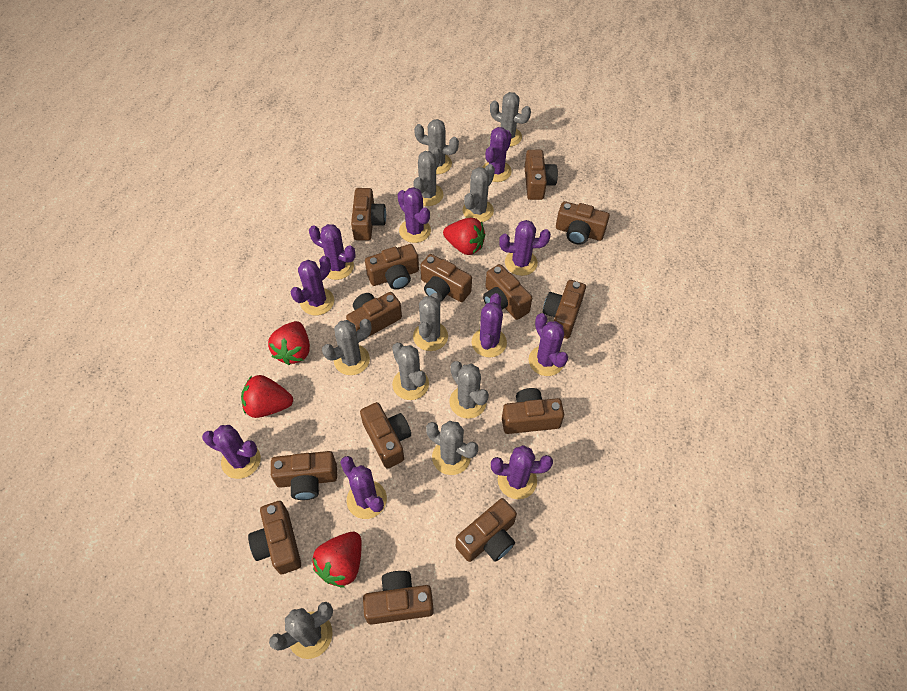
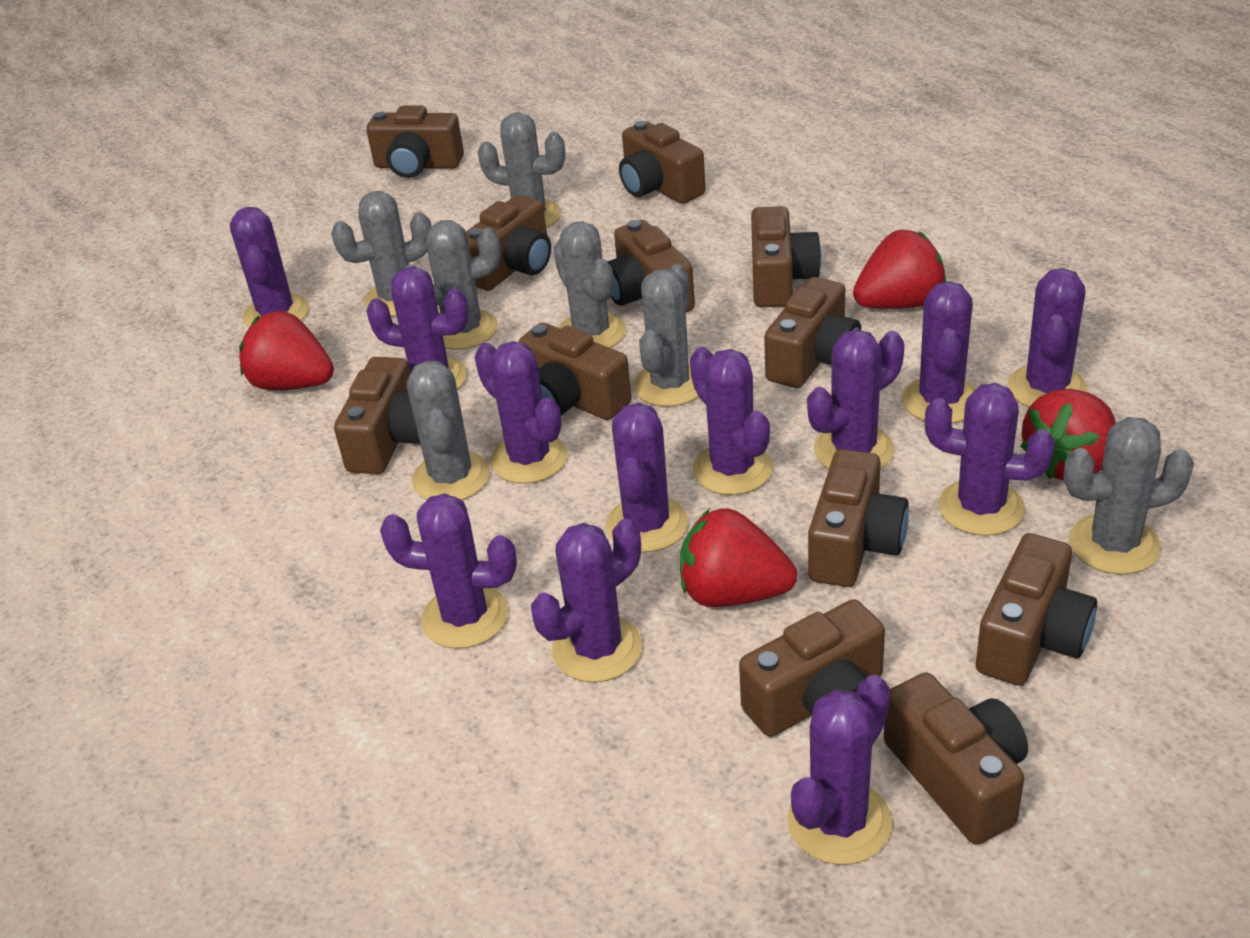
brown camera: 14 -> 12
grey cactus: 10 -> 7
purple cactus: 10 -> 12

